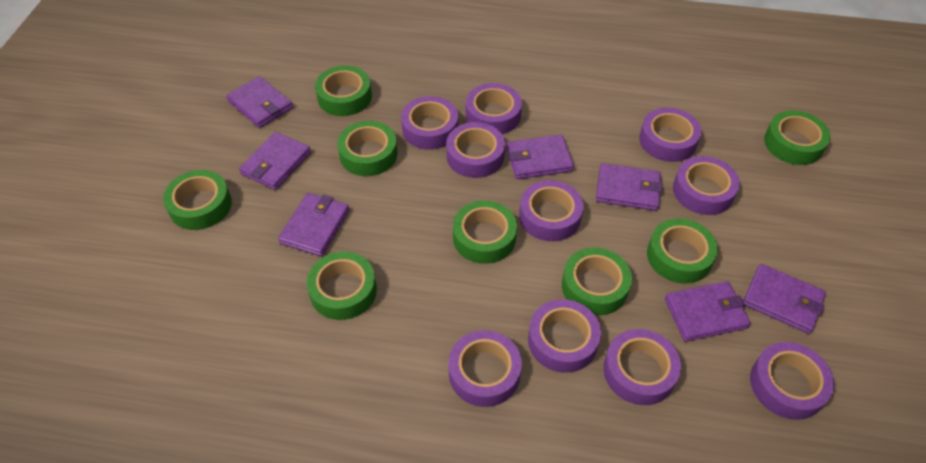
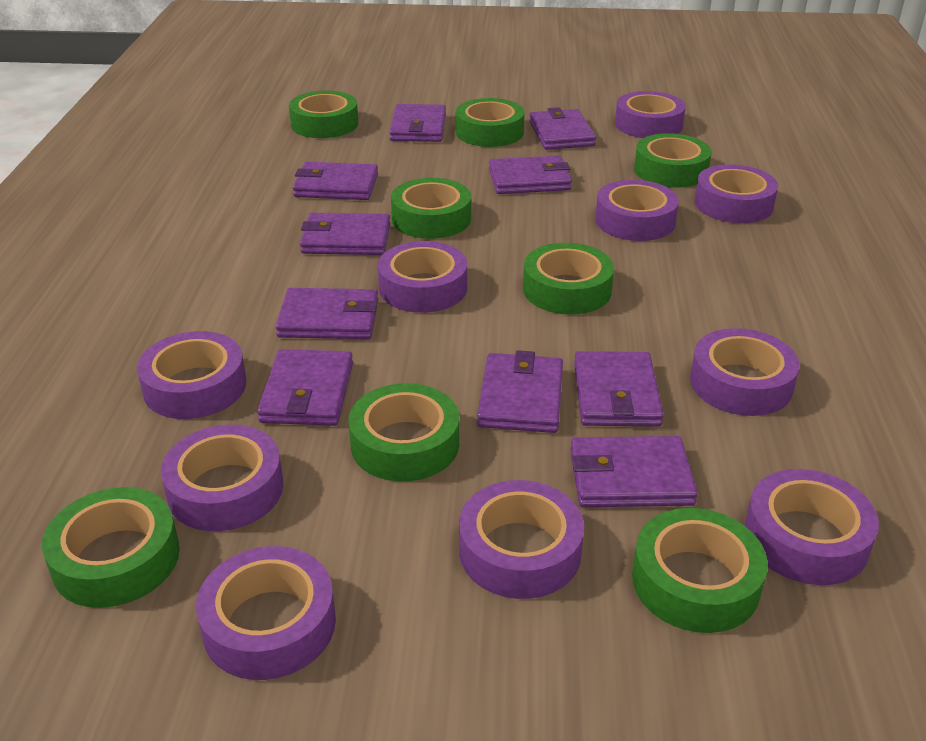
purple wallet: 7 -> 10

